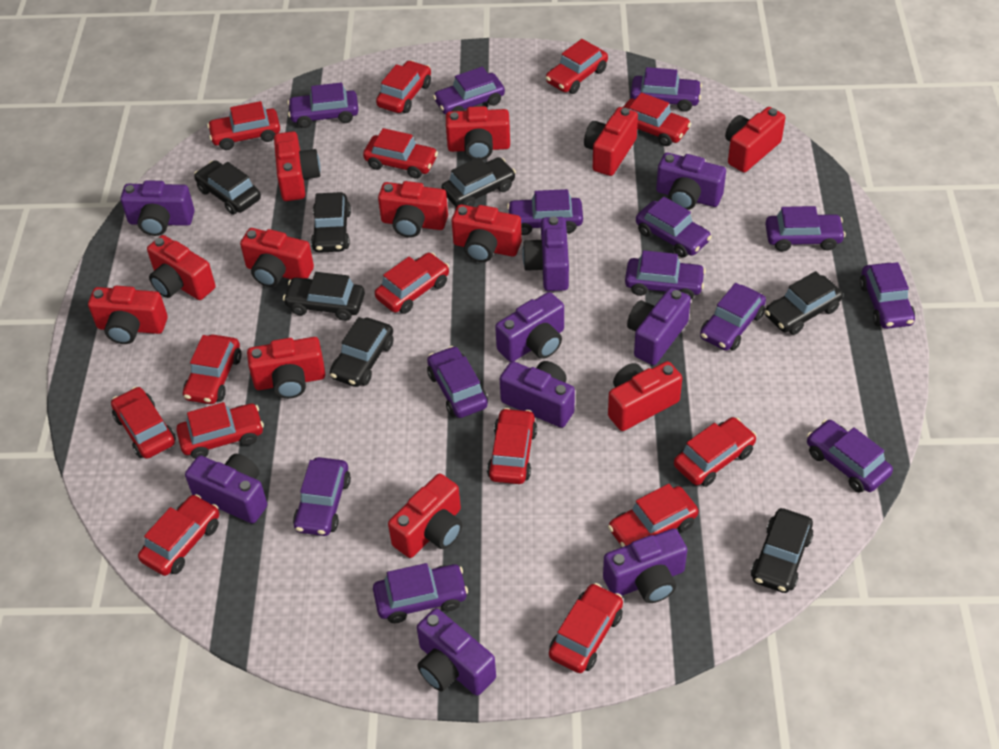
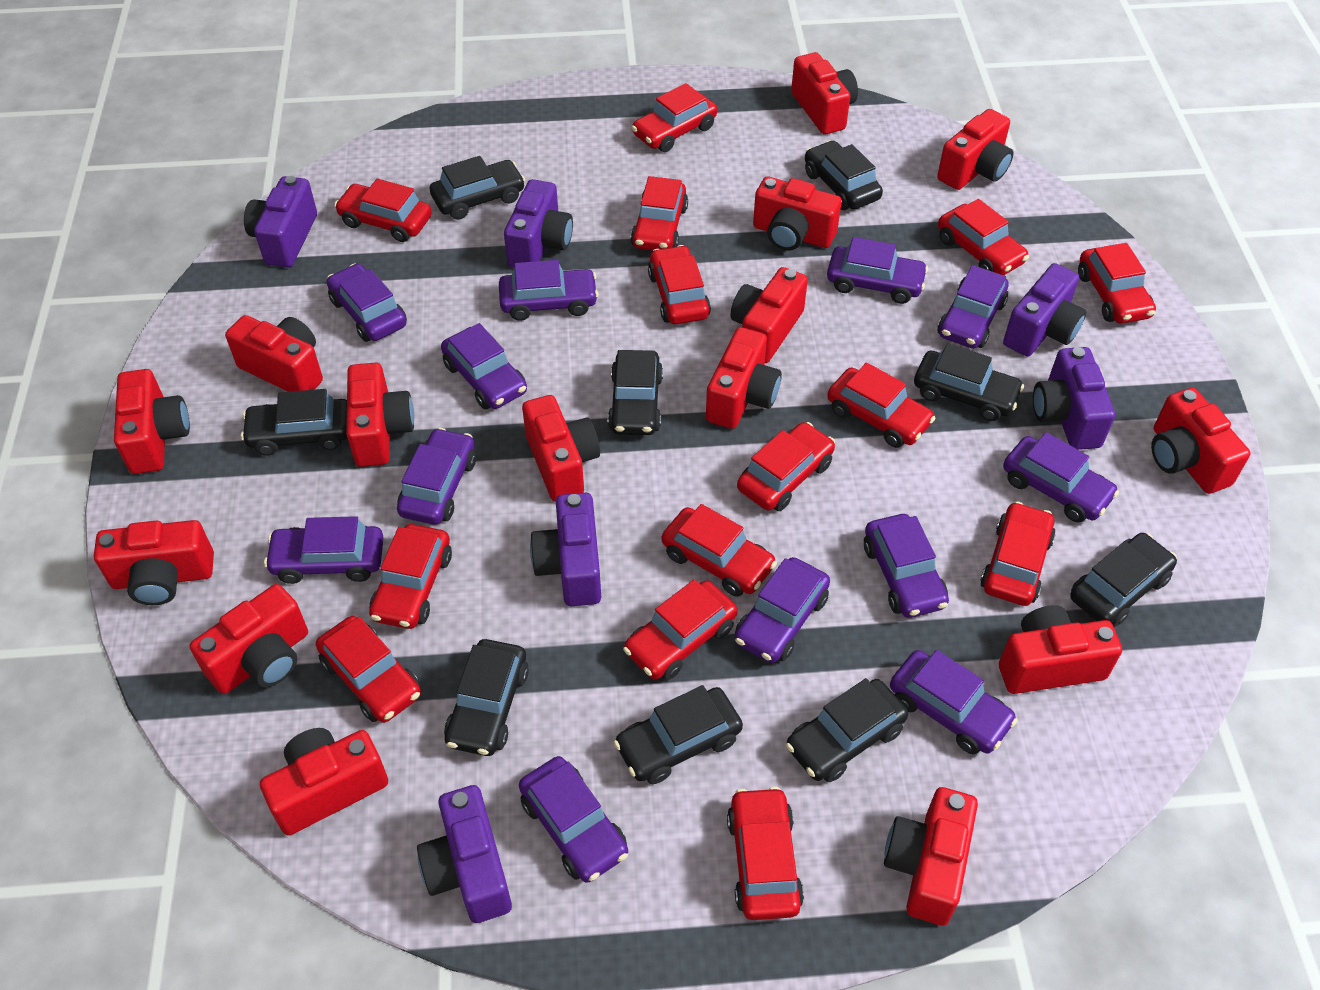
black car: 7 -> 9
purple camera: 9 -> 6
purple car: 13 -> 12
red camera: 12 -> 15

